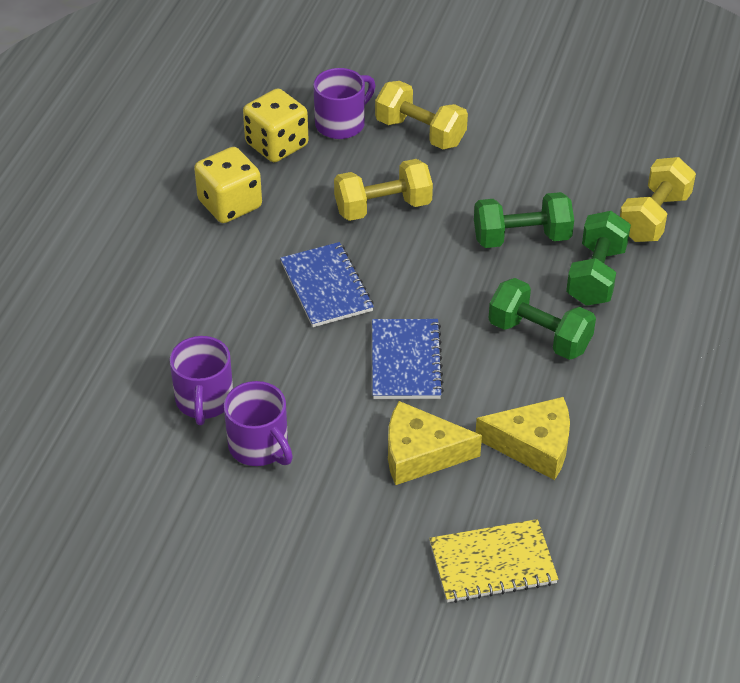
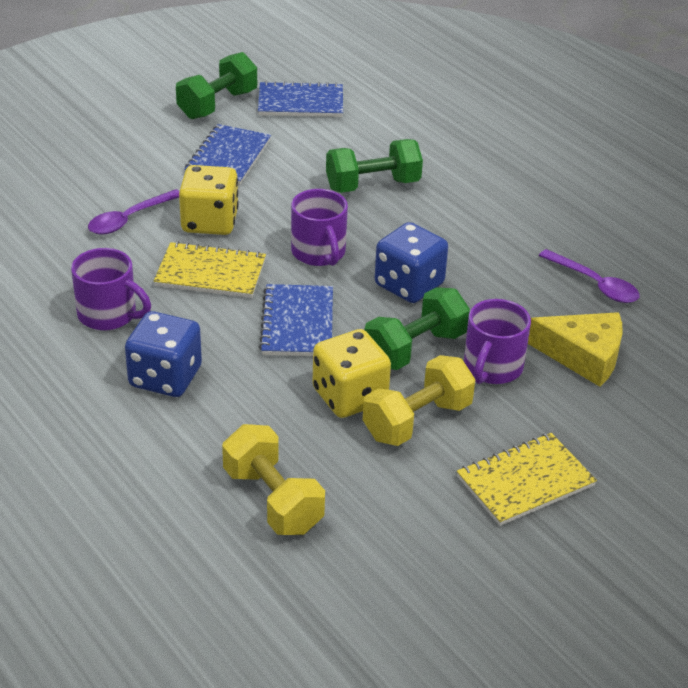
blue dice: 0 -> 2
blue notebook: 2 -> 3
purple spoon: 0 -> 2
yellow cheese: 2 -> 1
yellow dumbbell: 3 -> 2
yellow notebook: 1 -> 2

